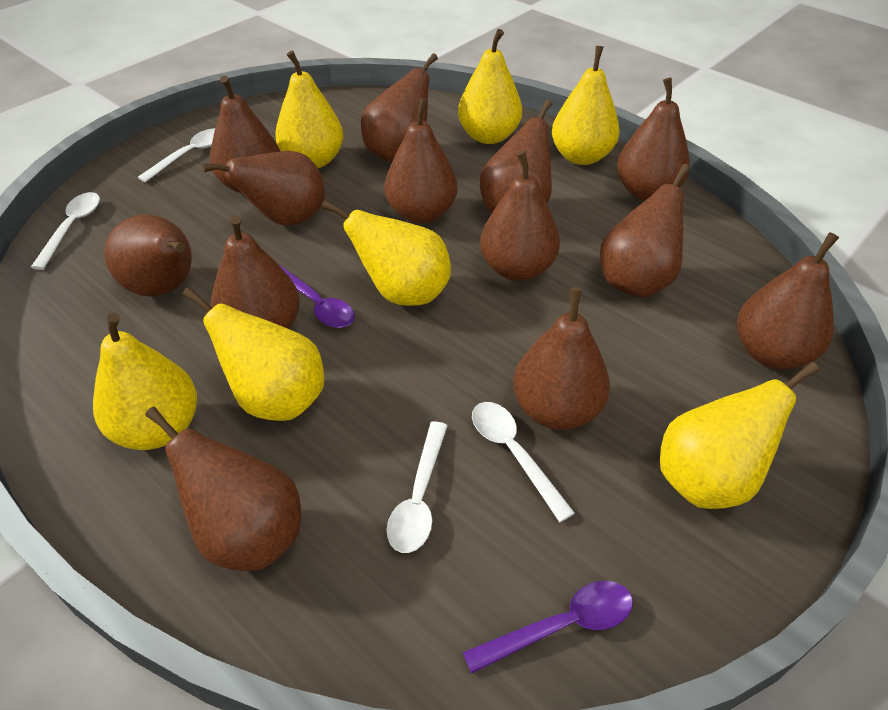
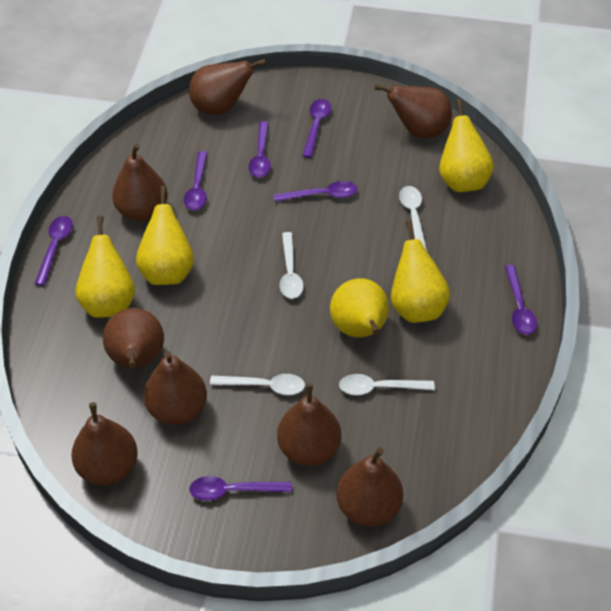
brown pear: 13 -> 8
purple spoon: 2 -> 7
yellow pear: 7 -> 5

